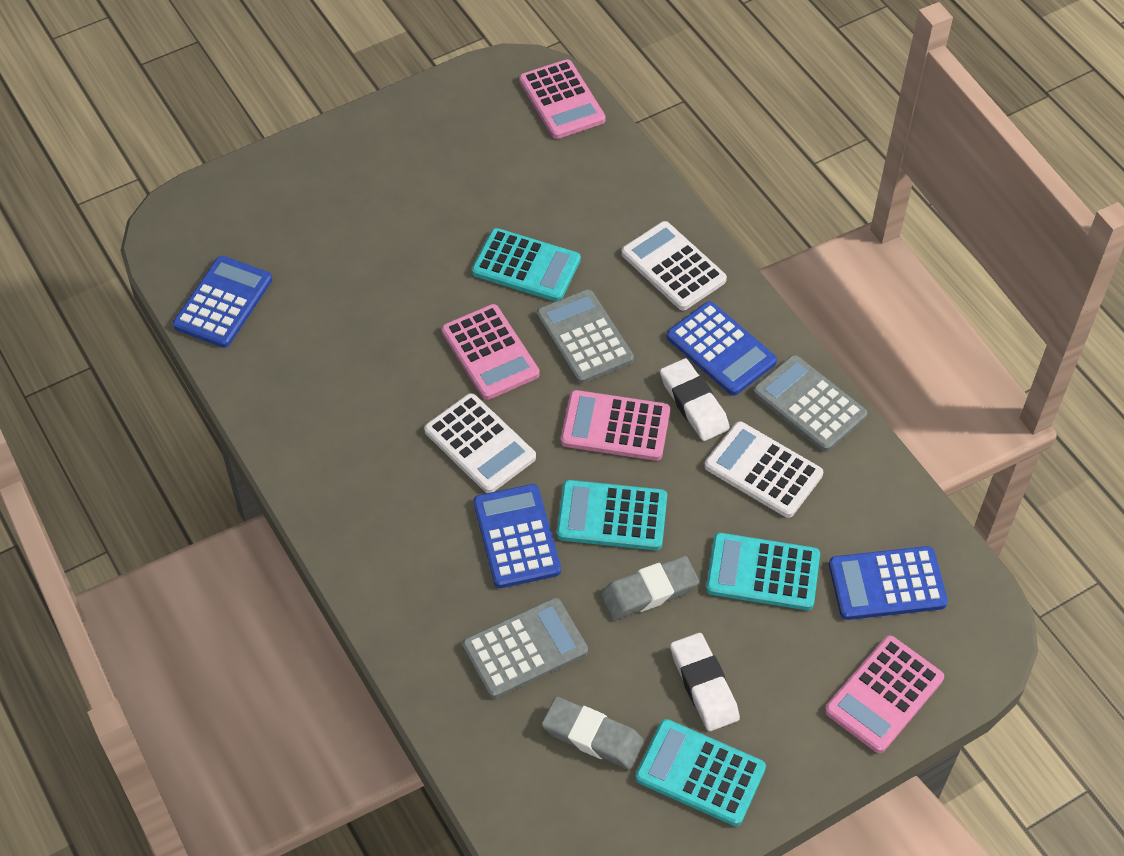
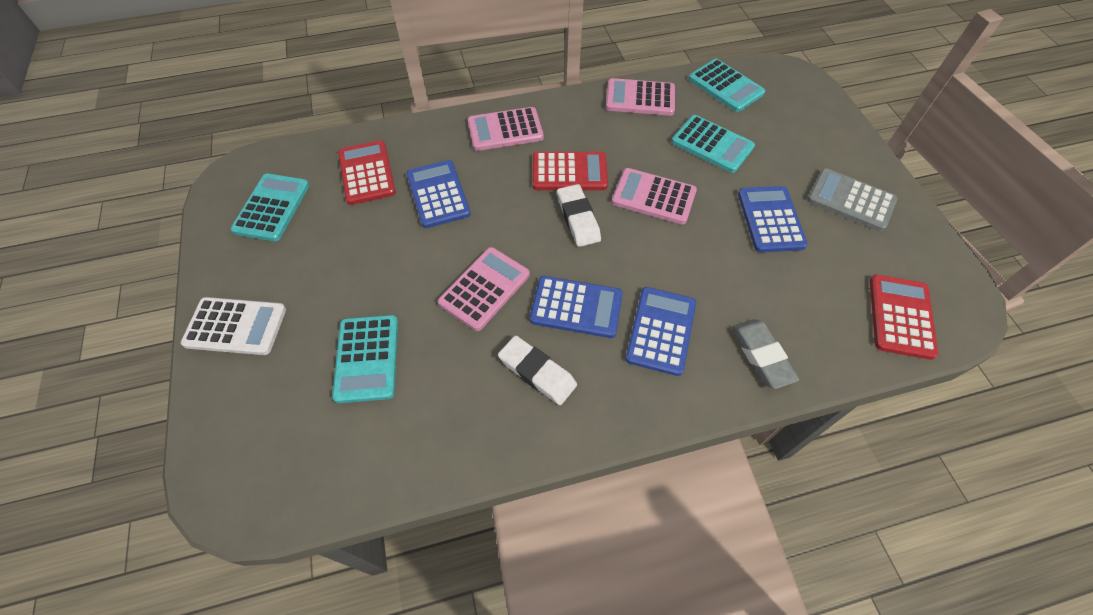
grey calculator: 3 -> 1
grey eraser: 2 -> 1
red calculator: 0 -> 3
white calculator: 3 -> 1

